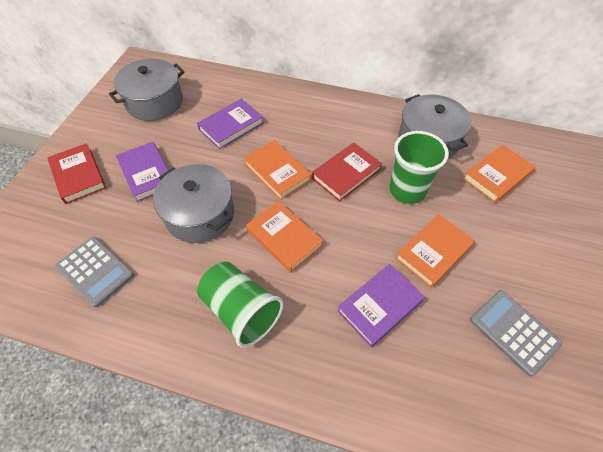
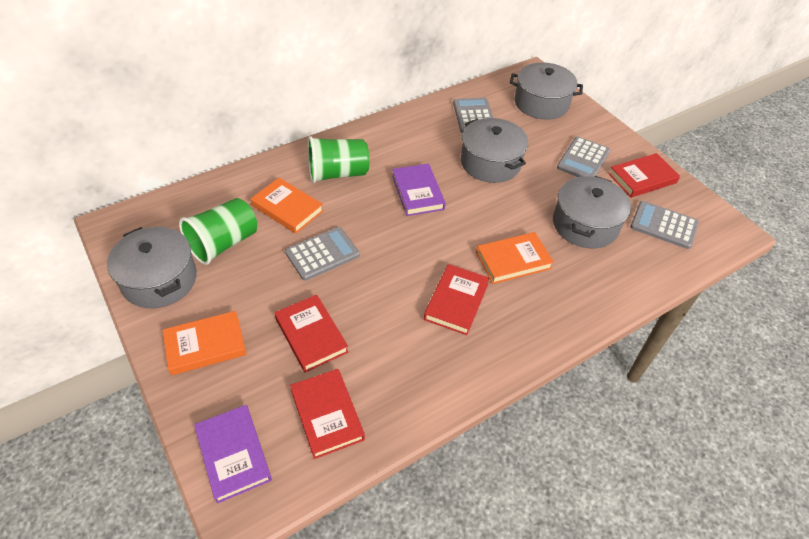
grey calculator: 2 -> 4
grey pot: 3 -> 4
orange book: 4 -> 3
purple book: 3 -> 2
red book: 2 -> 4

